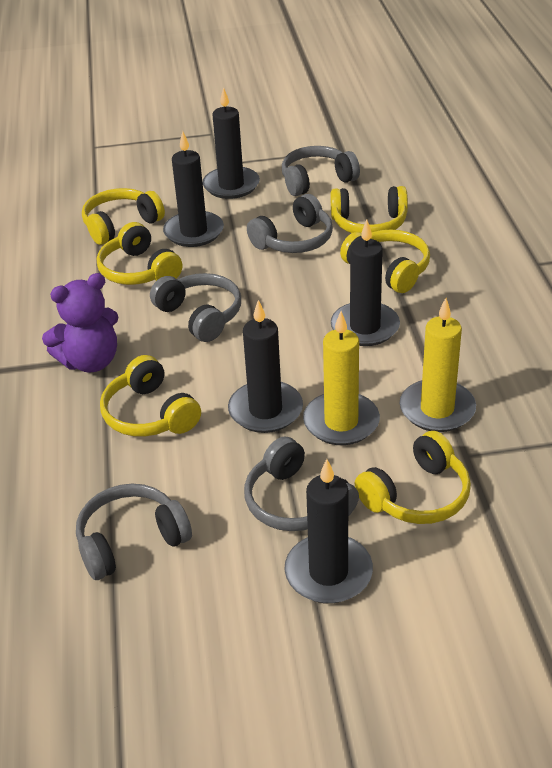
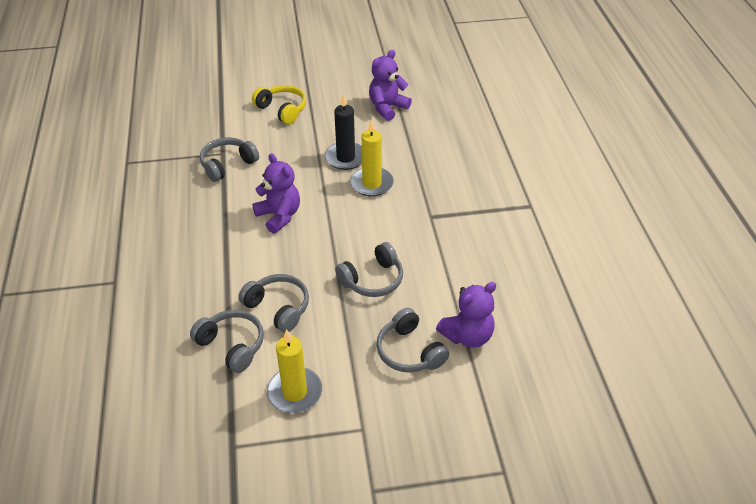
black candle: 5 -> 1
purple teddy bear: 1 -> 3
yellow headphones: 6 -> 1

